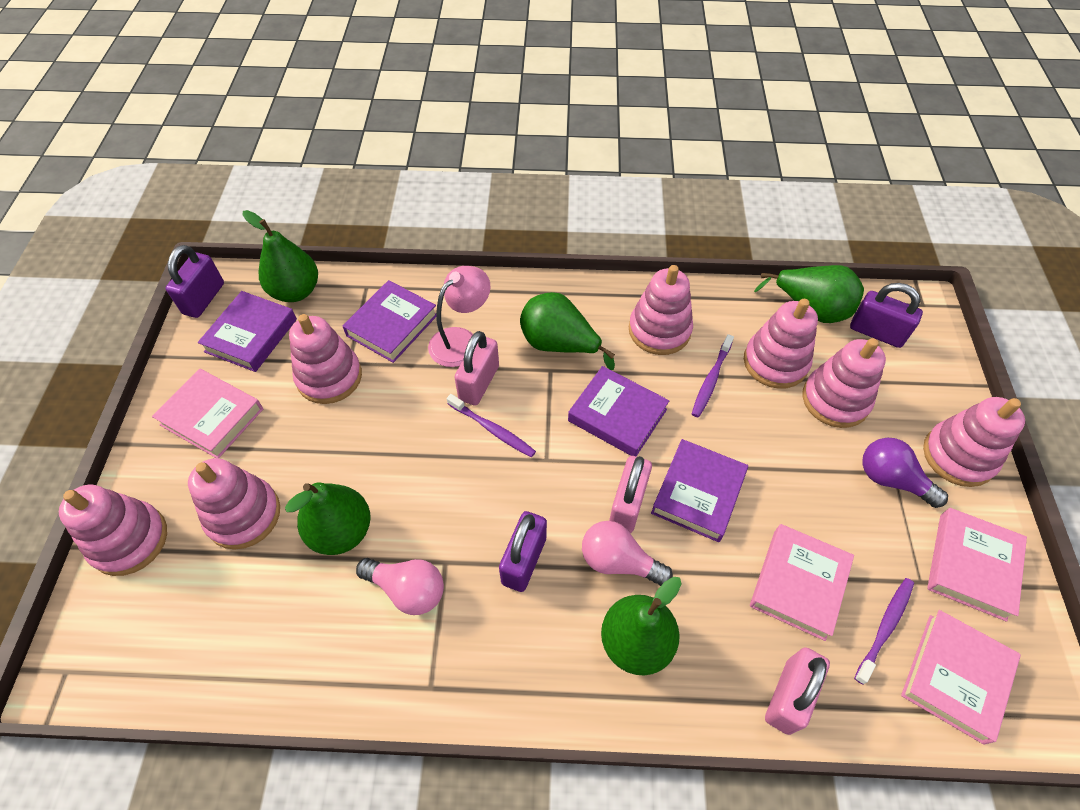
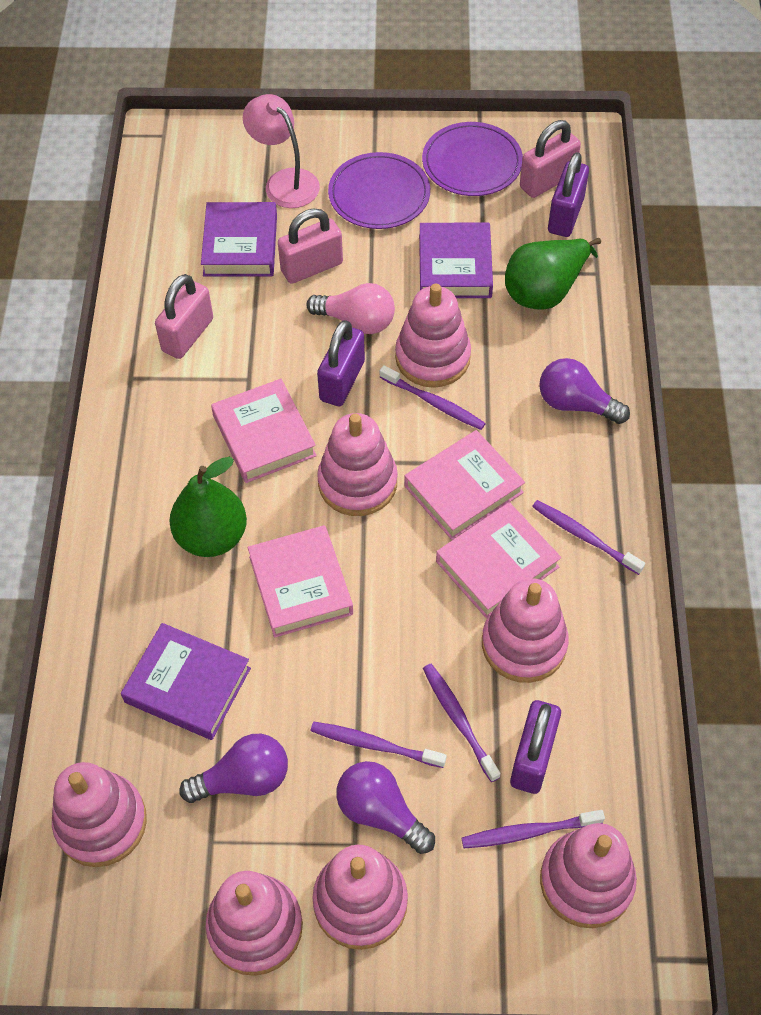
green pear: 5 -> 2
pink light bulb: 2 -> 1
purple book: 4 -> 3
purple light bulb: 1 -> 3
purple plate: 0 -> 2
purple toothbrush: 3 -> 5

